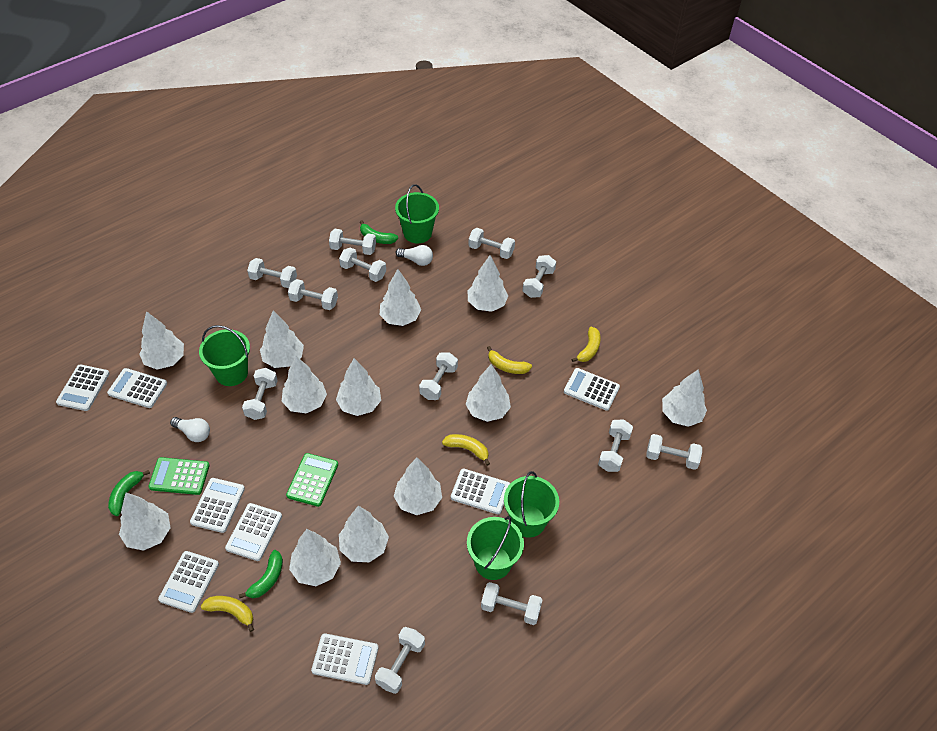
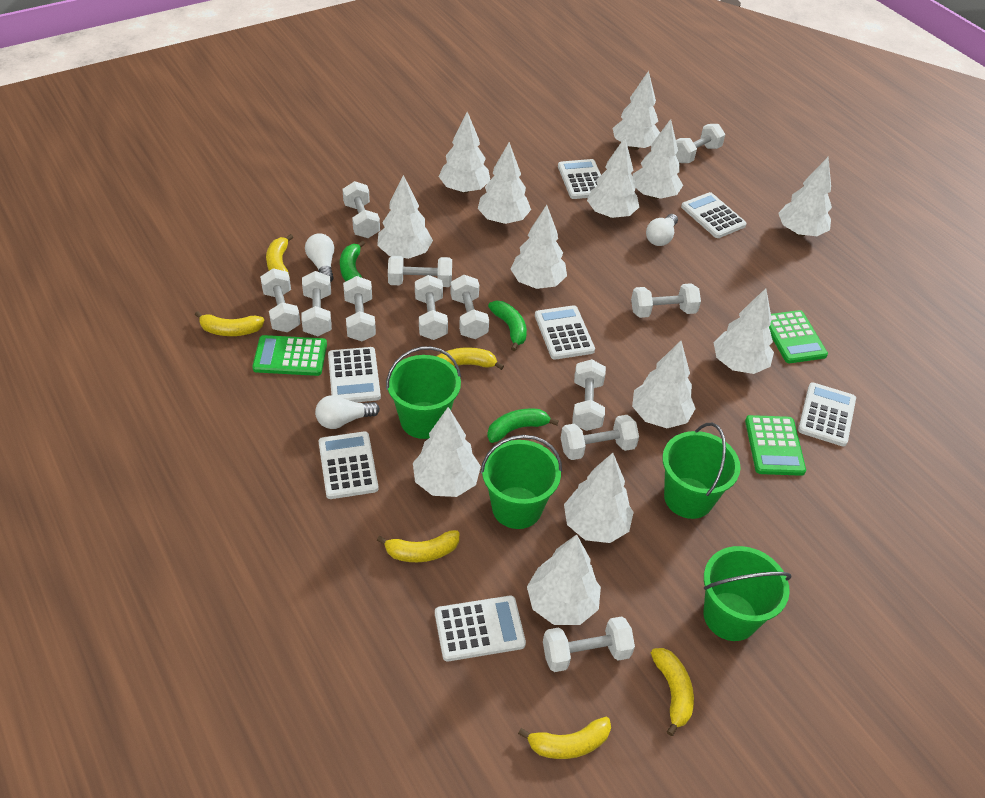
green calculator: 2 -> 3
white calculator: 8 -> 7
white light bulb: 2 -> 3
white tree: 12 -> 13
yellow banana: 4 -> 6

